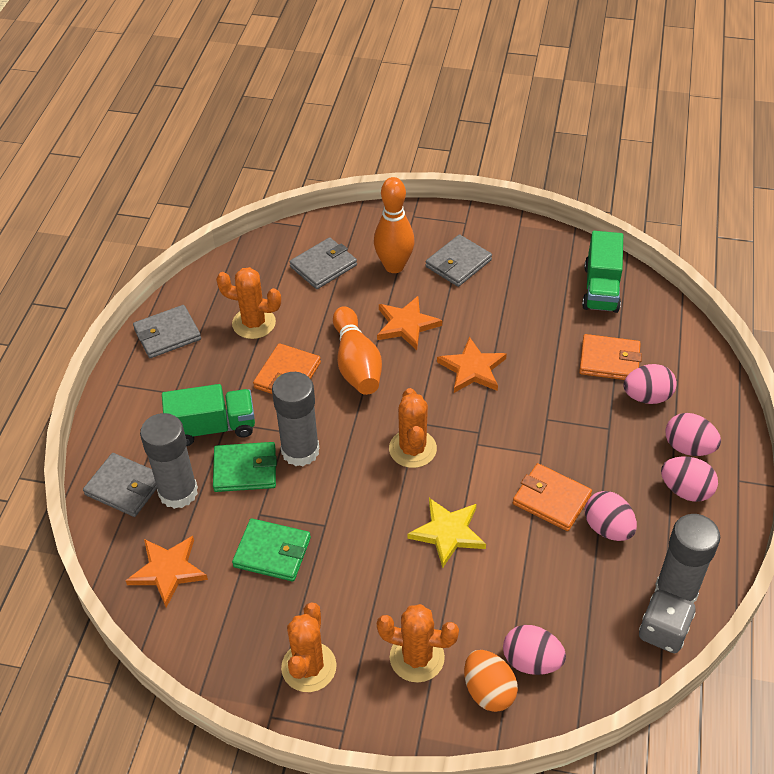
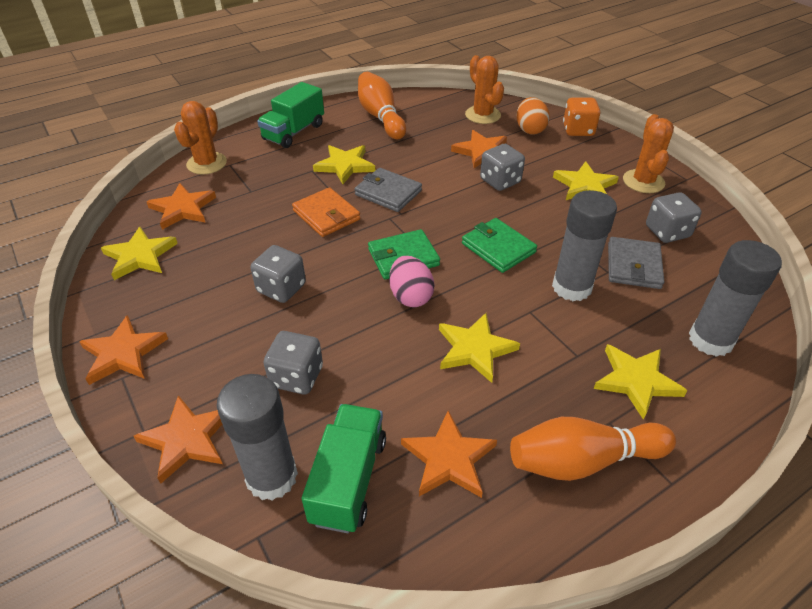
grey dice: 1 -> 4
grey wallet: 4 -> 2
orange cactus: 4 -> 3
orange dice: 0 -> 1
orange star: 3 -> 5
orange wallet: 3 -> 1
pink egg: 5 -> 1
yellow star: 1 -> 5

